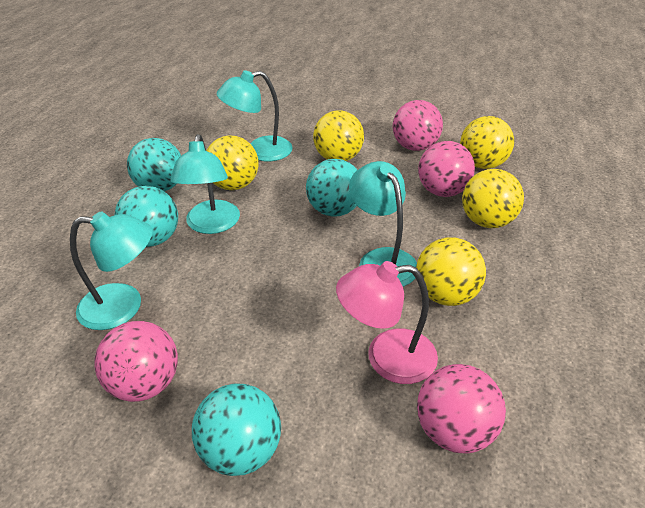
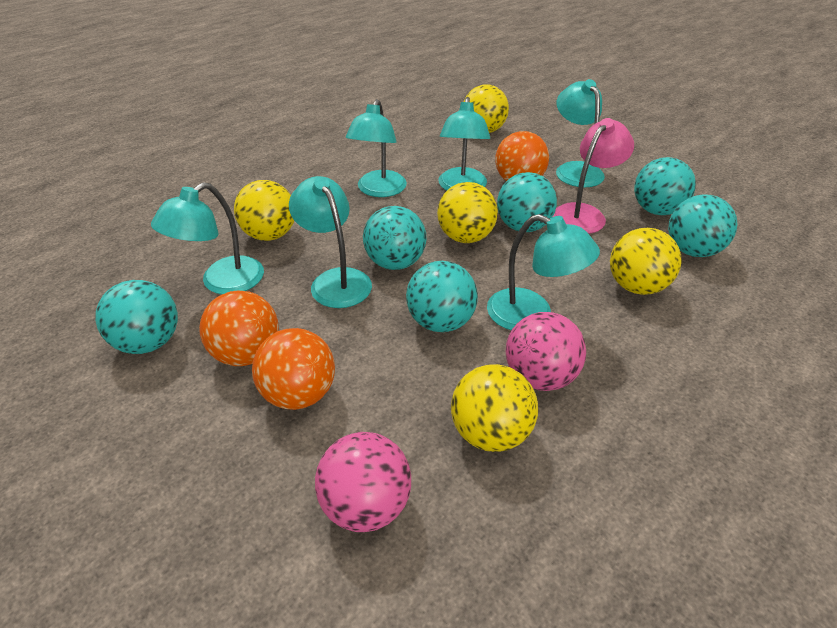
orange ball: 0 -> 3
pink ball: 4 -> 2
turquoise ball: 4 -> 6
turquoise lamp: 4 -> 6

